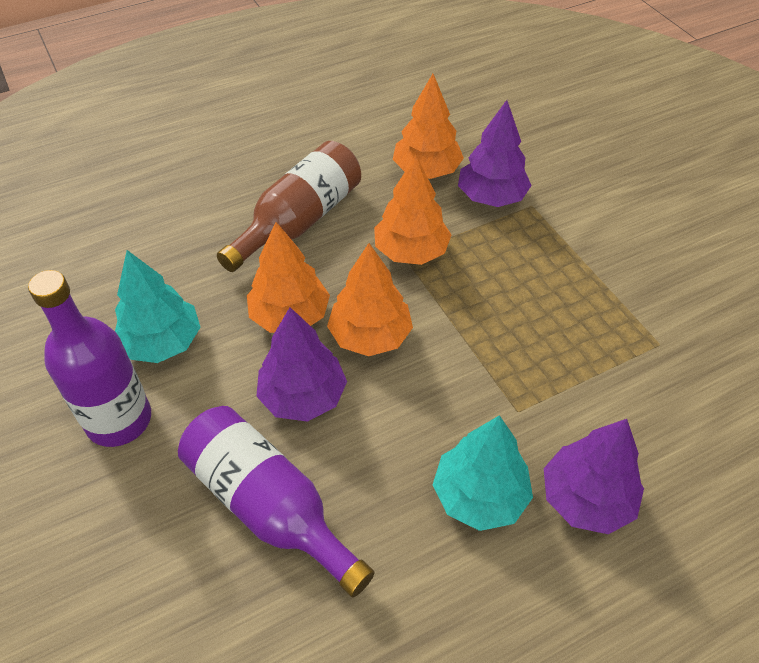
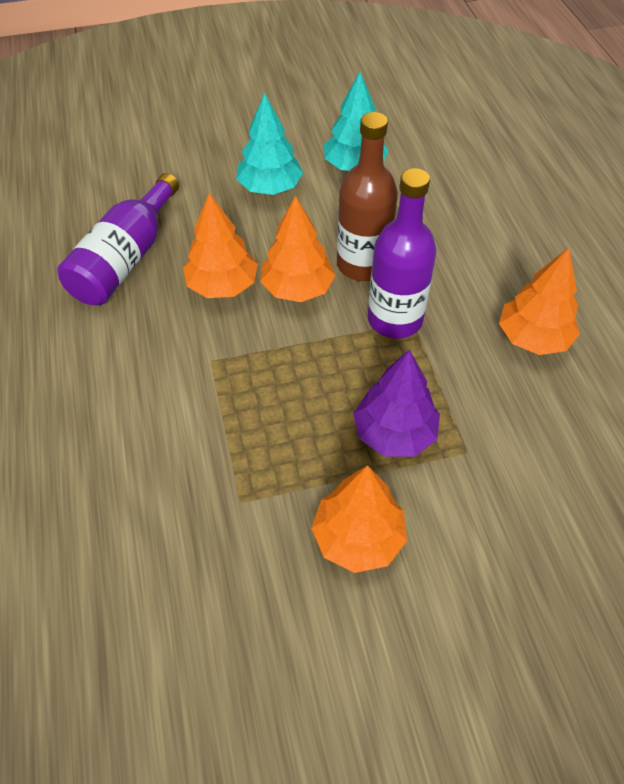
purple tree: 3 -> 1

